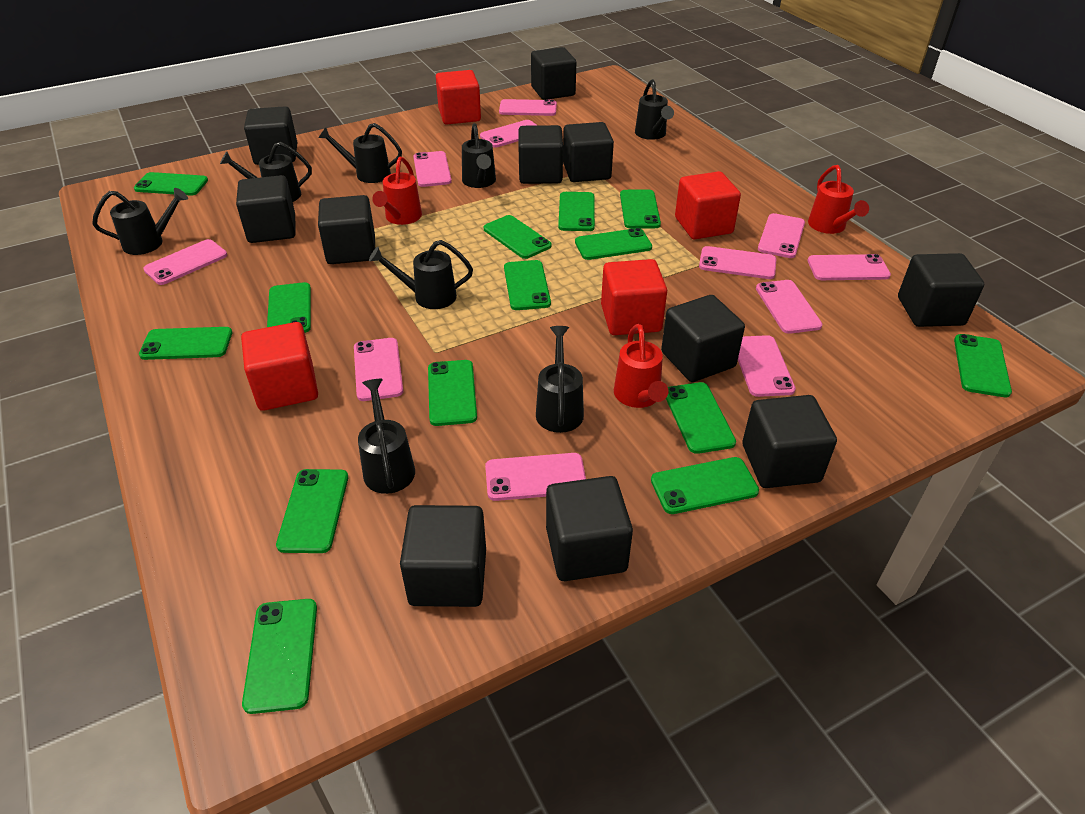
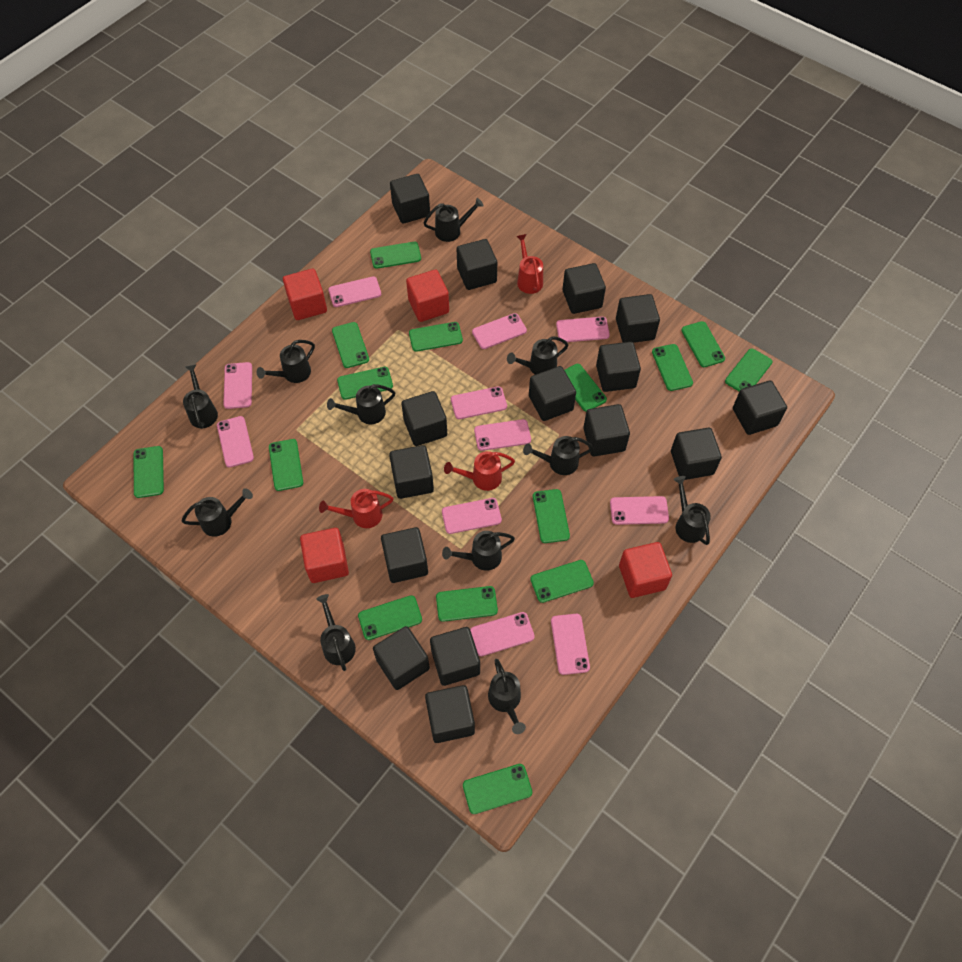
black cube: 11 -> 15
black watering can: 8 -> 11
green phone: 14 -> 15

